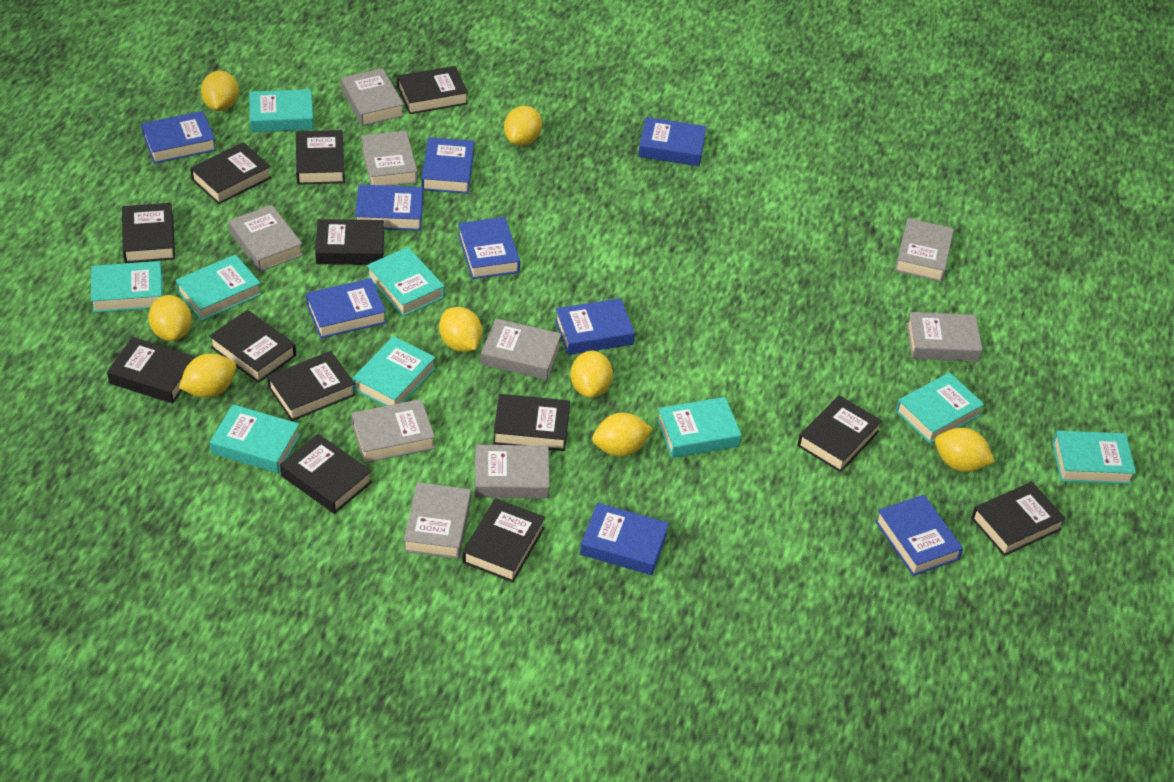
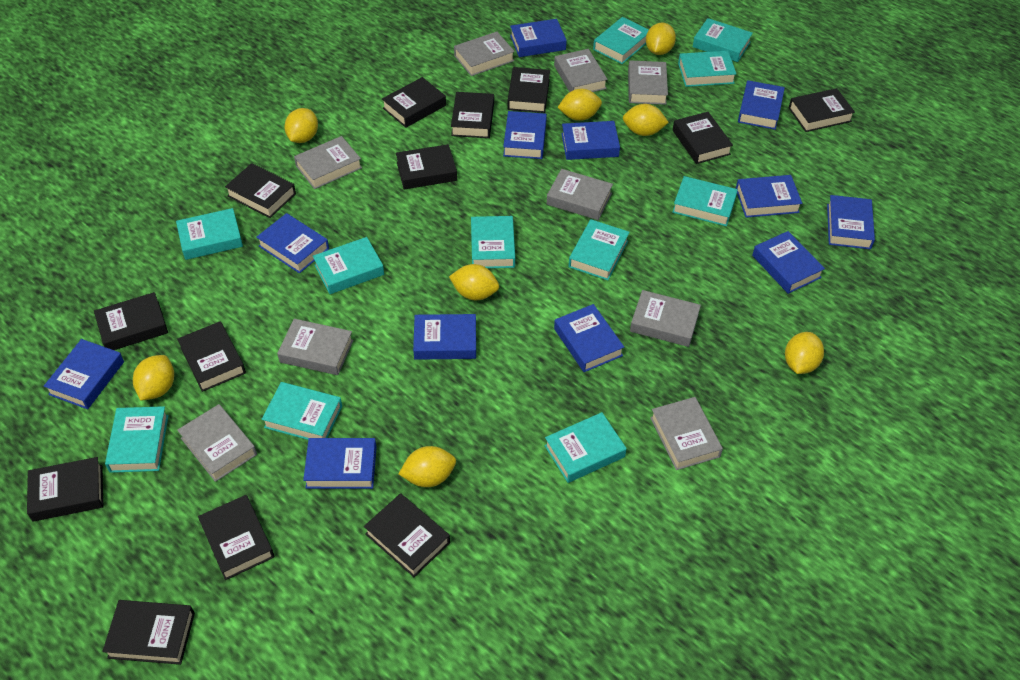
blue book: 9 -> 12
turquoise book: 9 -> 11

